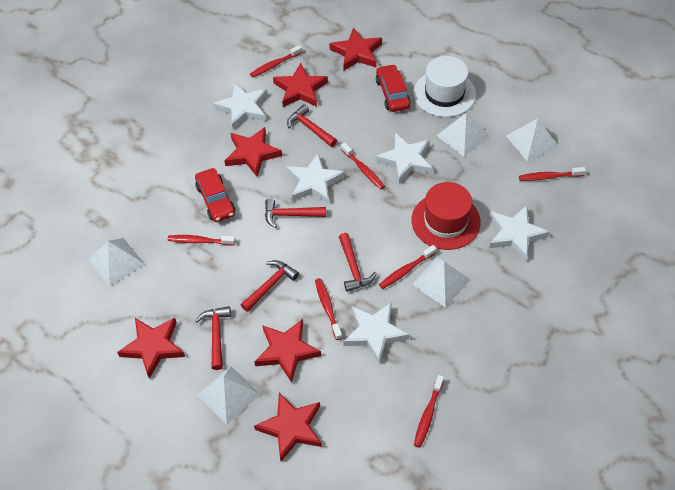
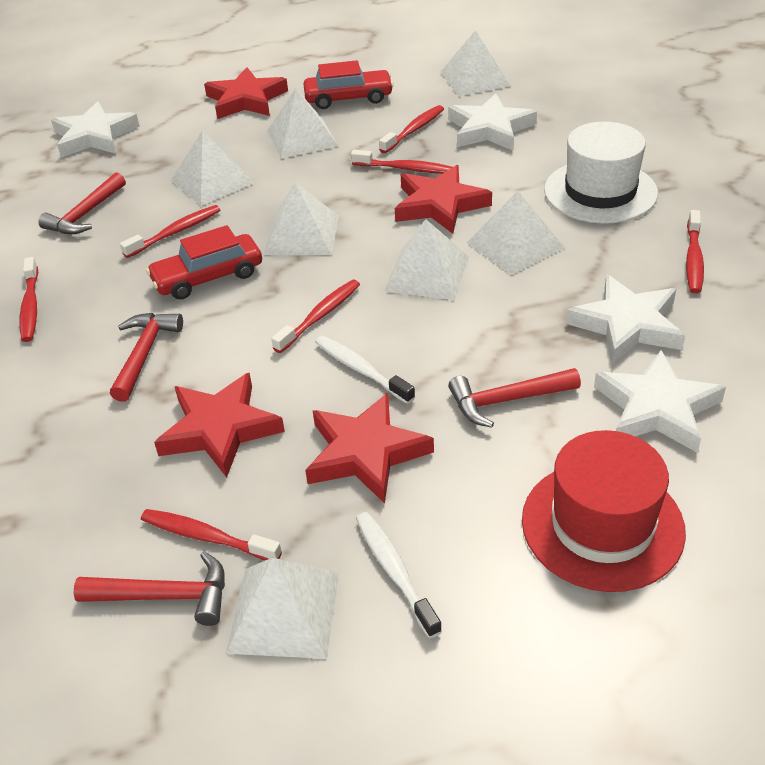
red hammer: 5 -> 4
red star: 6 -> 4
white pyramid: 5 -> 7
white star: 5 -> 4
white toothbrush: 0 -> 2

